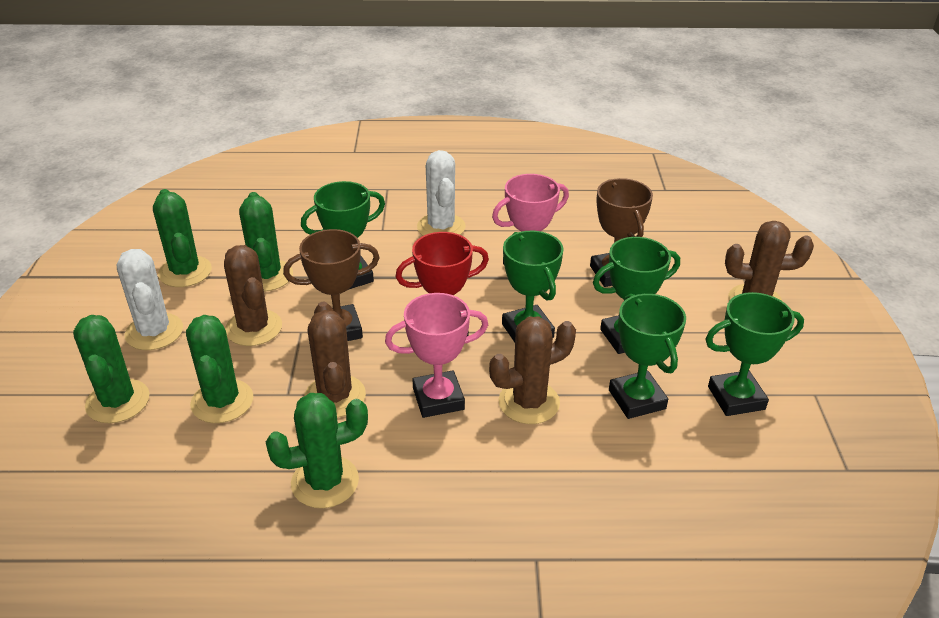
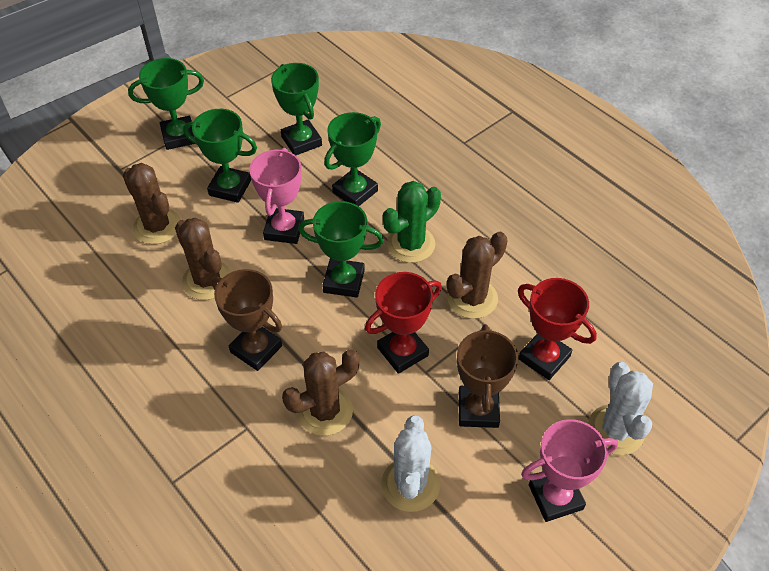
green cactus: 5 -> 1
red trophy: 1 -> 2

